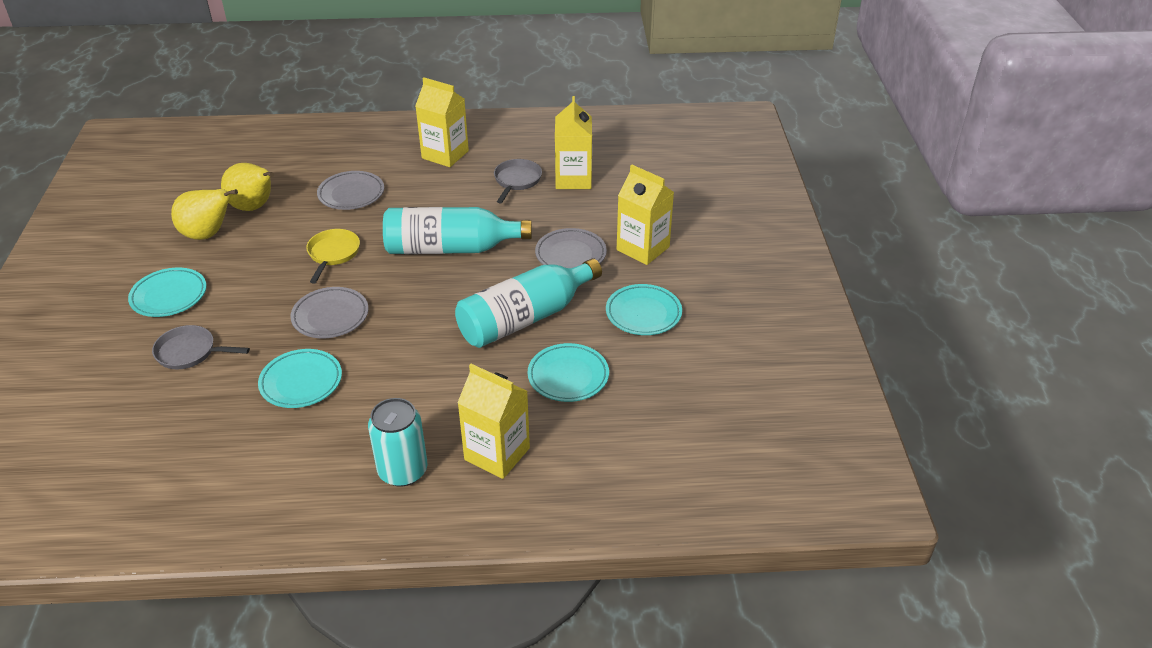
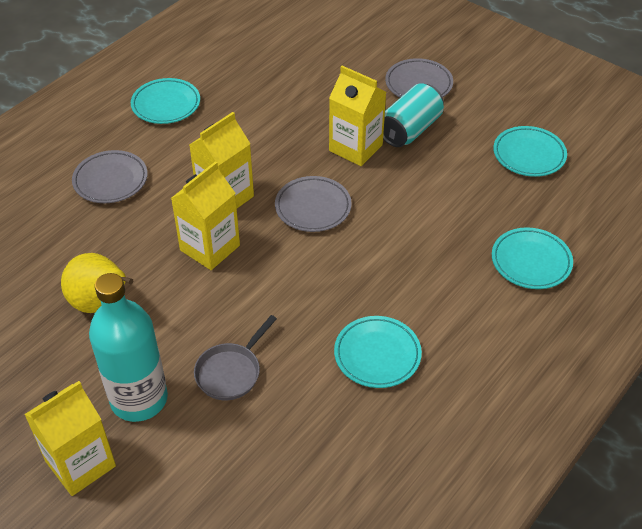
grey pan: 2 -> 1
turquoise bottle: 2 -> 1
yellow pan: 1 -> 0
yellow pear: 2 -> 1

